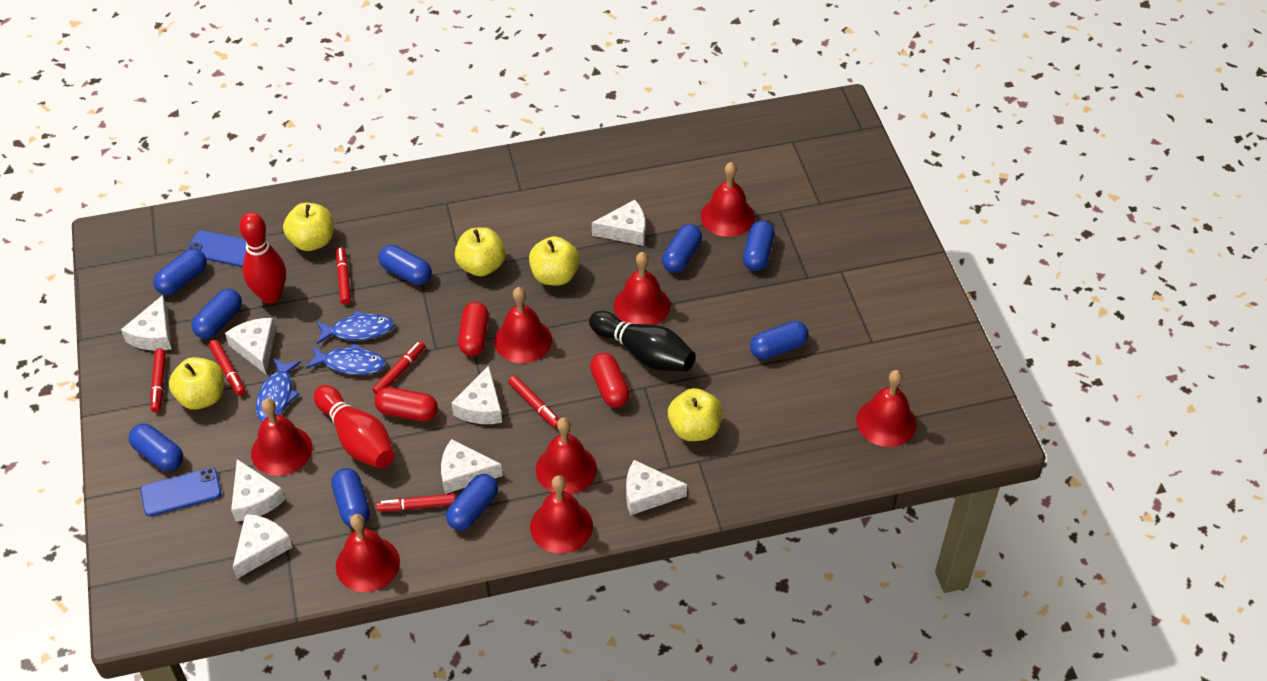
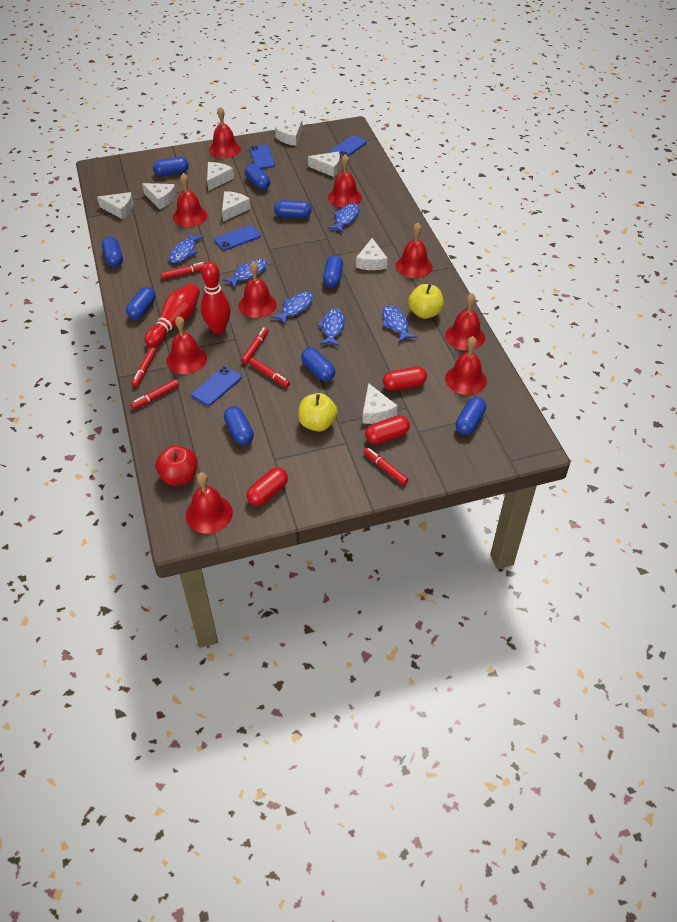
black bowling pin: 1 -> 0
blue fish: 3 -> 6
blue phone: 2 -> 4
red apple: 0 -> 1
red bell: 8 -> 9
yellow apple: 5 -> 2

